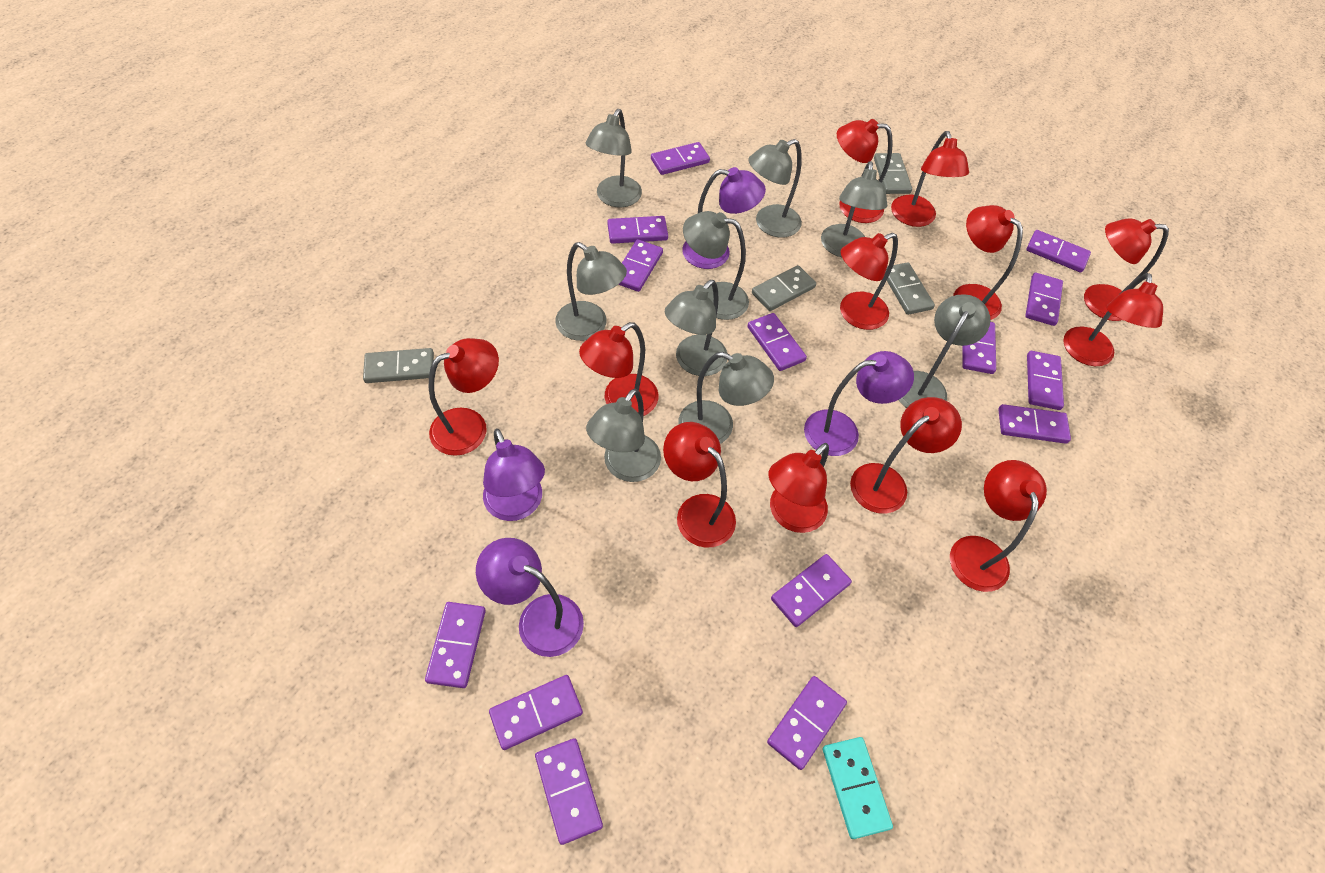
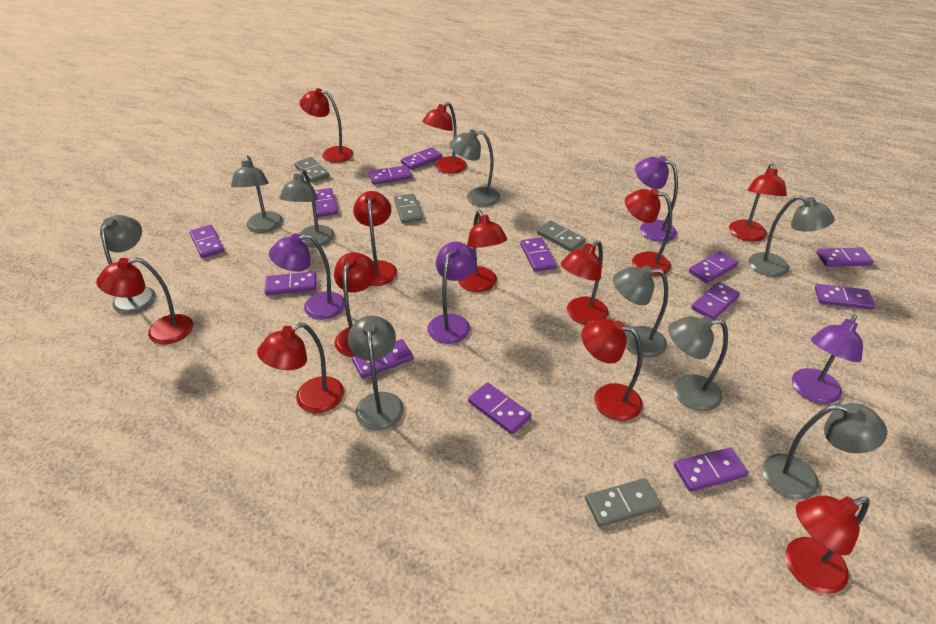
purple domino: 14 -> 13
turquoise domino: 1 -> 0

